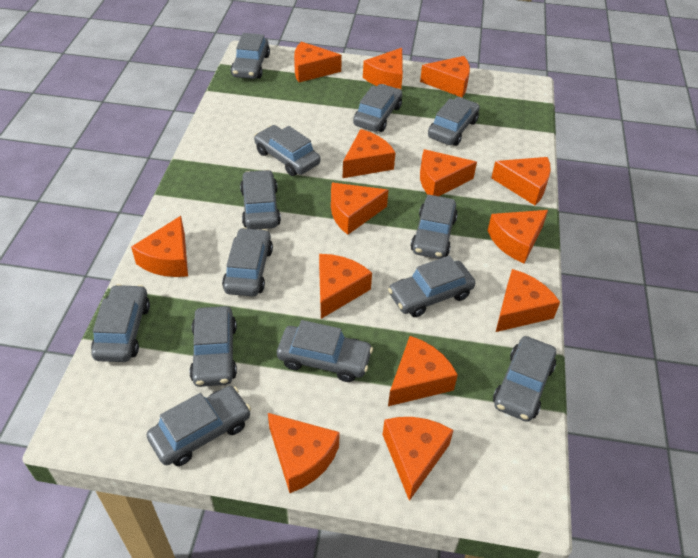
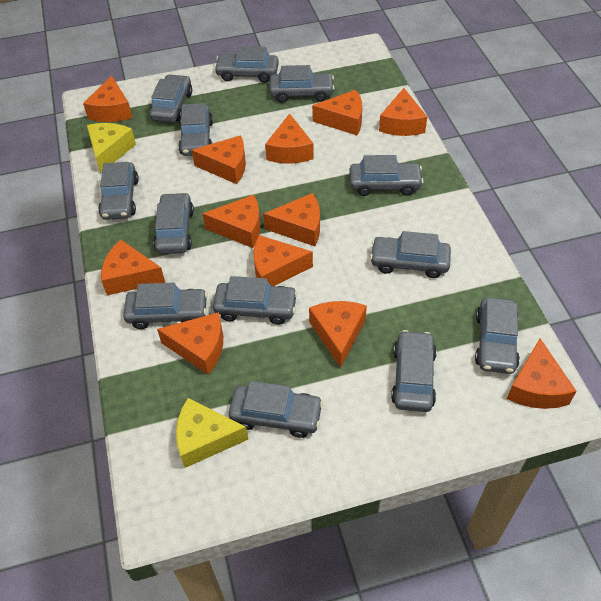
orange cheese: 14 -> 12
yellow cheese: 0 -> 2

